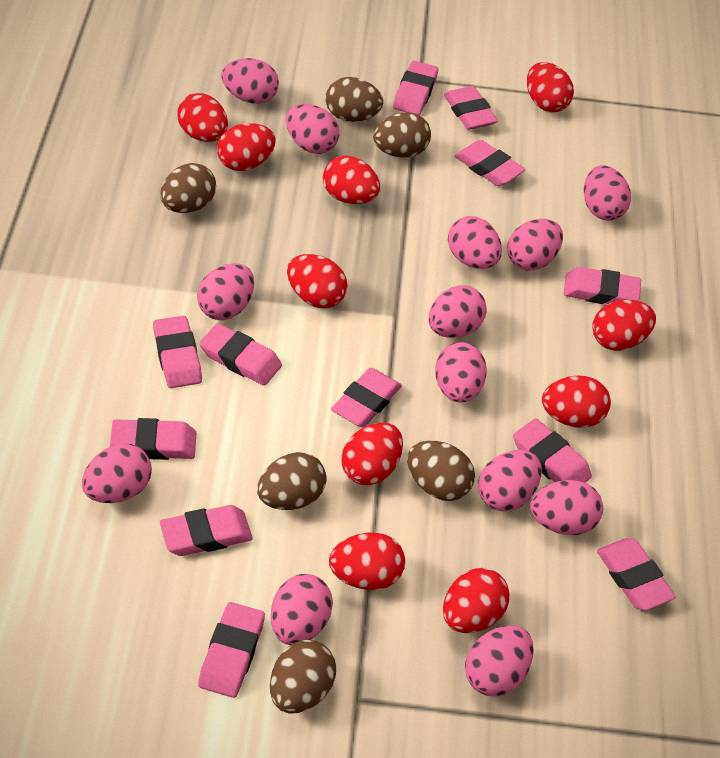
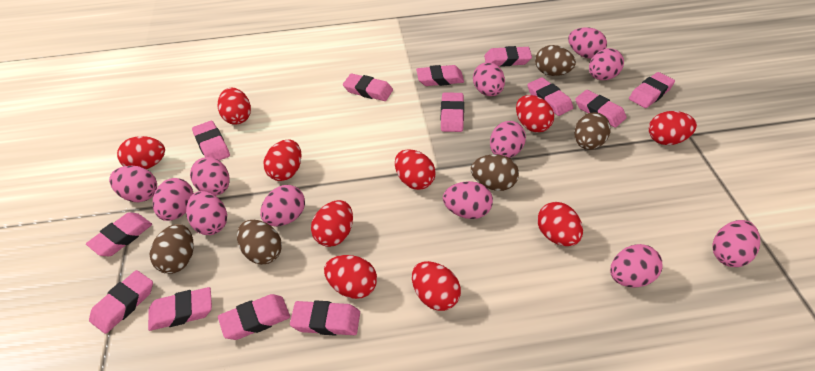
brown egg: 6 -> 5
pink egg: 13 -> 12
pink eraser: 12 -> 13

